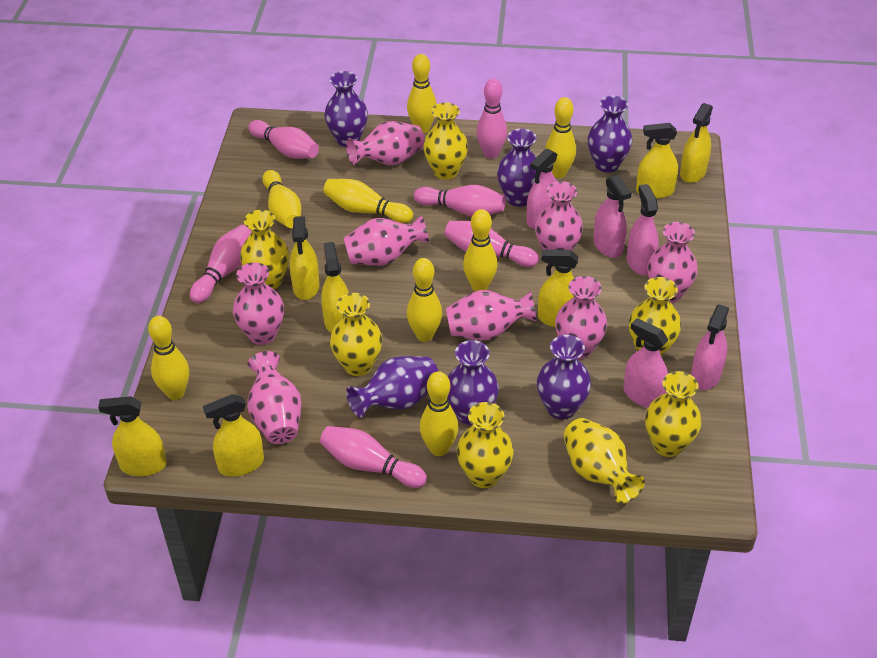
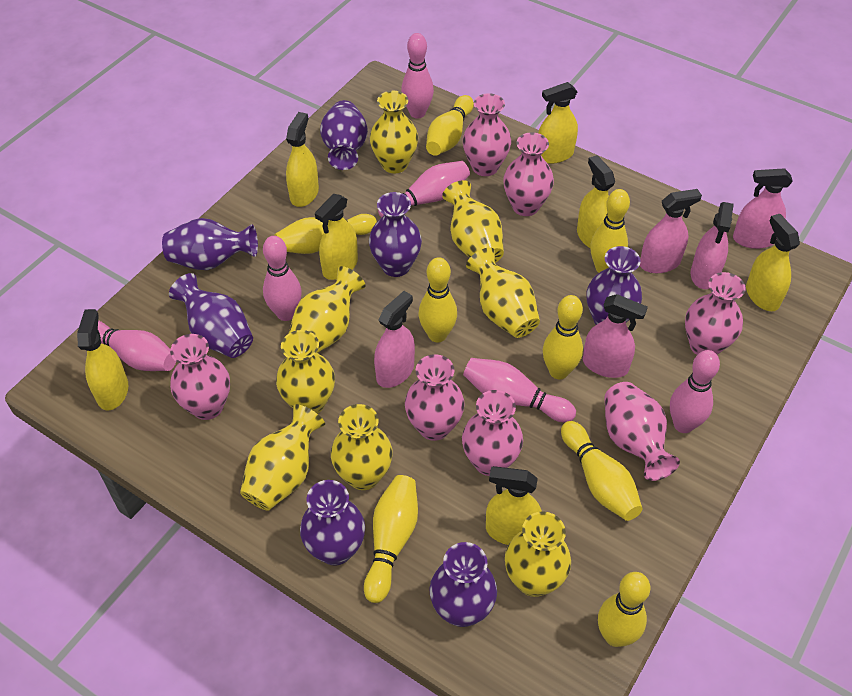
pink vase: 8 -> 7
purple vase: 6 -> 7
yellow vase: 7 -> 8

